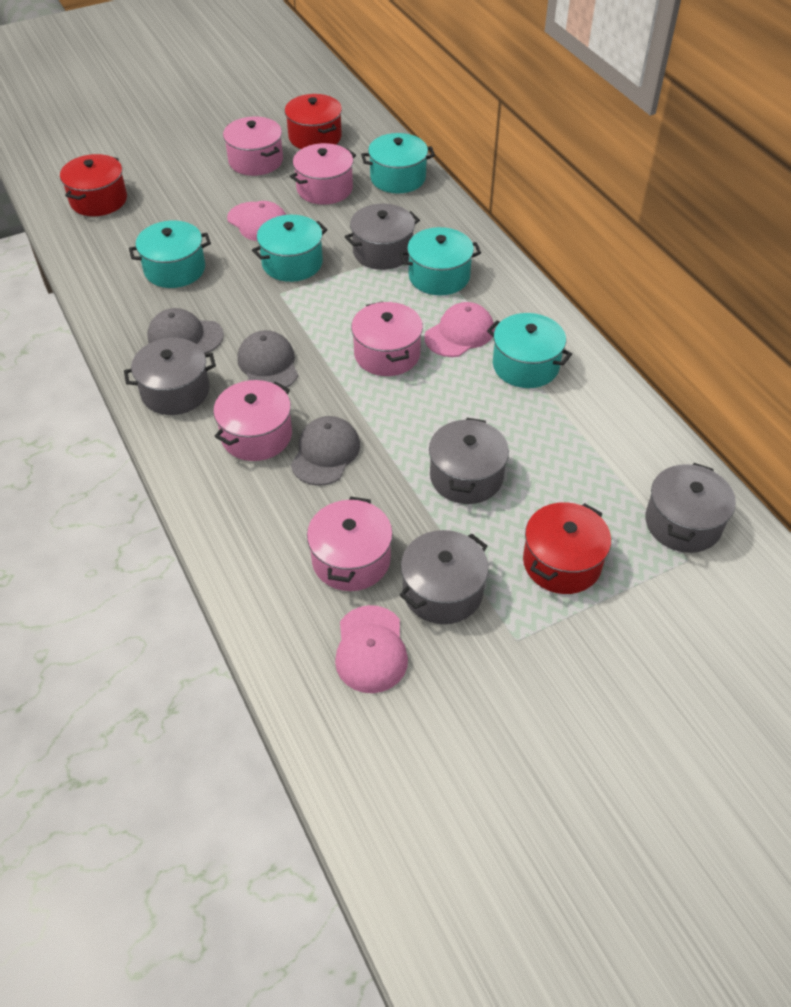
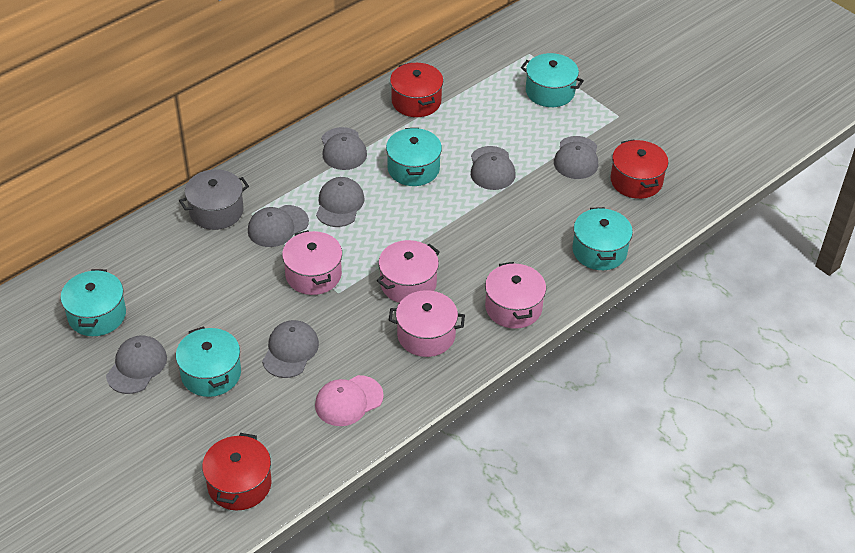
grey cap: 3 -> 7
grey pot: 5 -> 1
pink cap: 3 -> 1
pink pot: 5 -> 4

